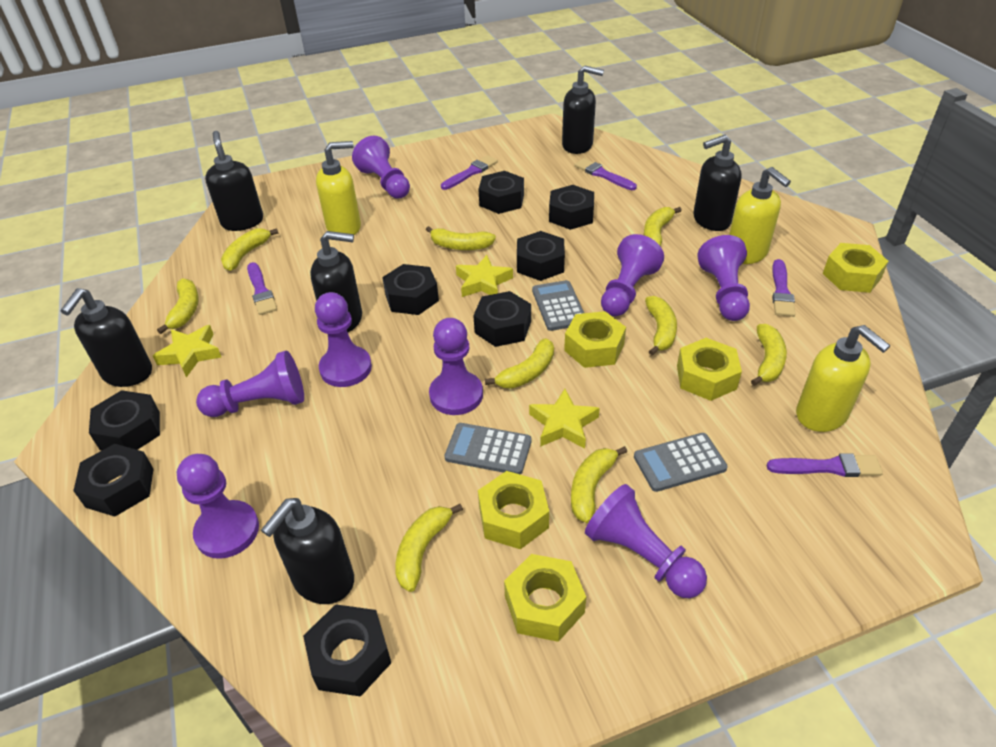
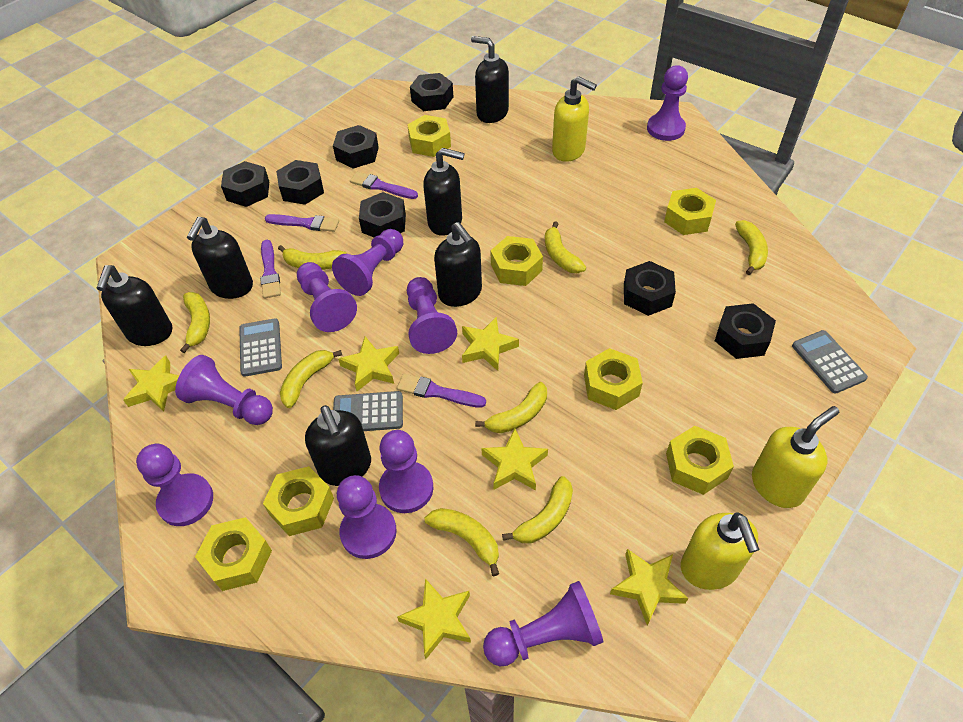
black nut: 8 -> 7
purple brush: 5 -> 4
purple pawn: 8 -> 9
yellow banana: 9 -> 8
yellow nut: 5 -> 7
yellow star: 3 -> 6

